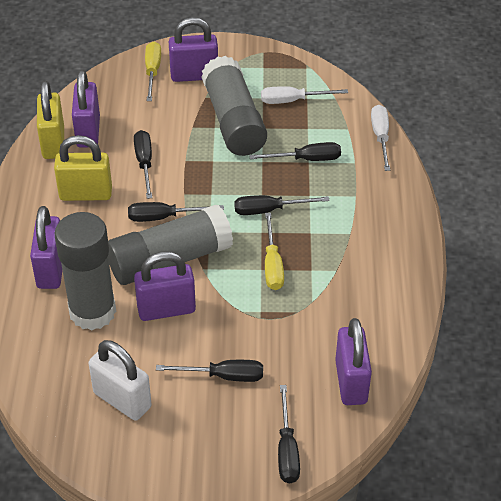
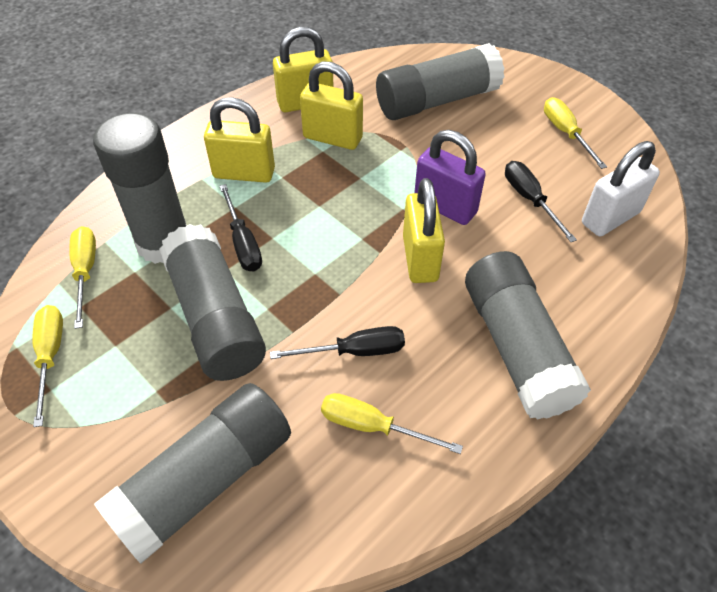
black screwdriver: 6 -> 3
grey glue stick: 3 -> 5
purple padlock: 5 -> 1
white screwdriver: 2 -> 0
yellow padlock: 2 -> 4
yellow screwdriver: 2 -> 4

